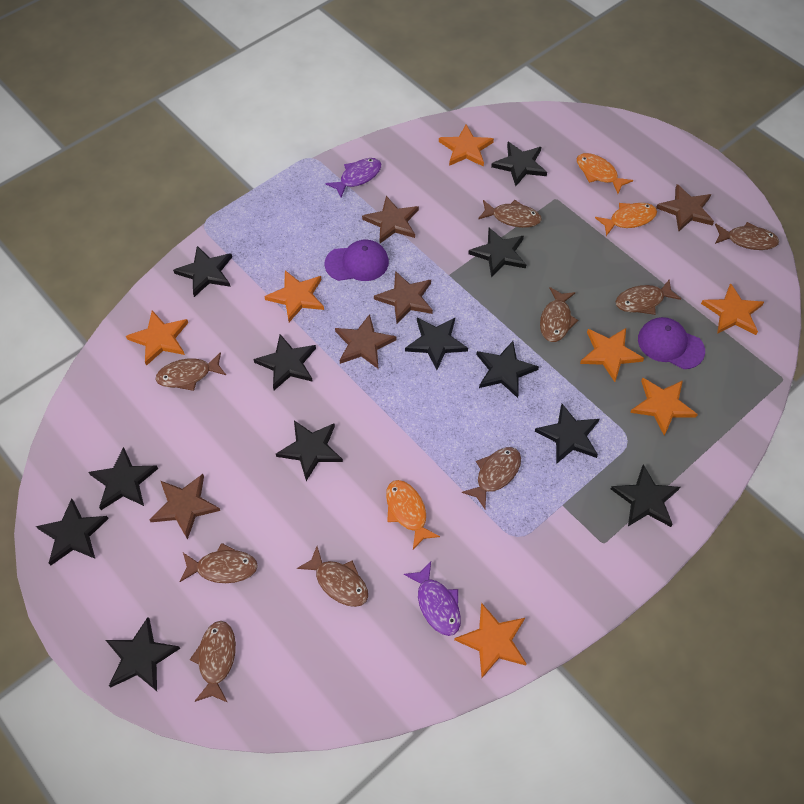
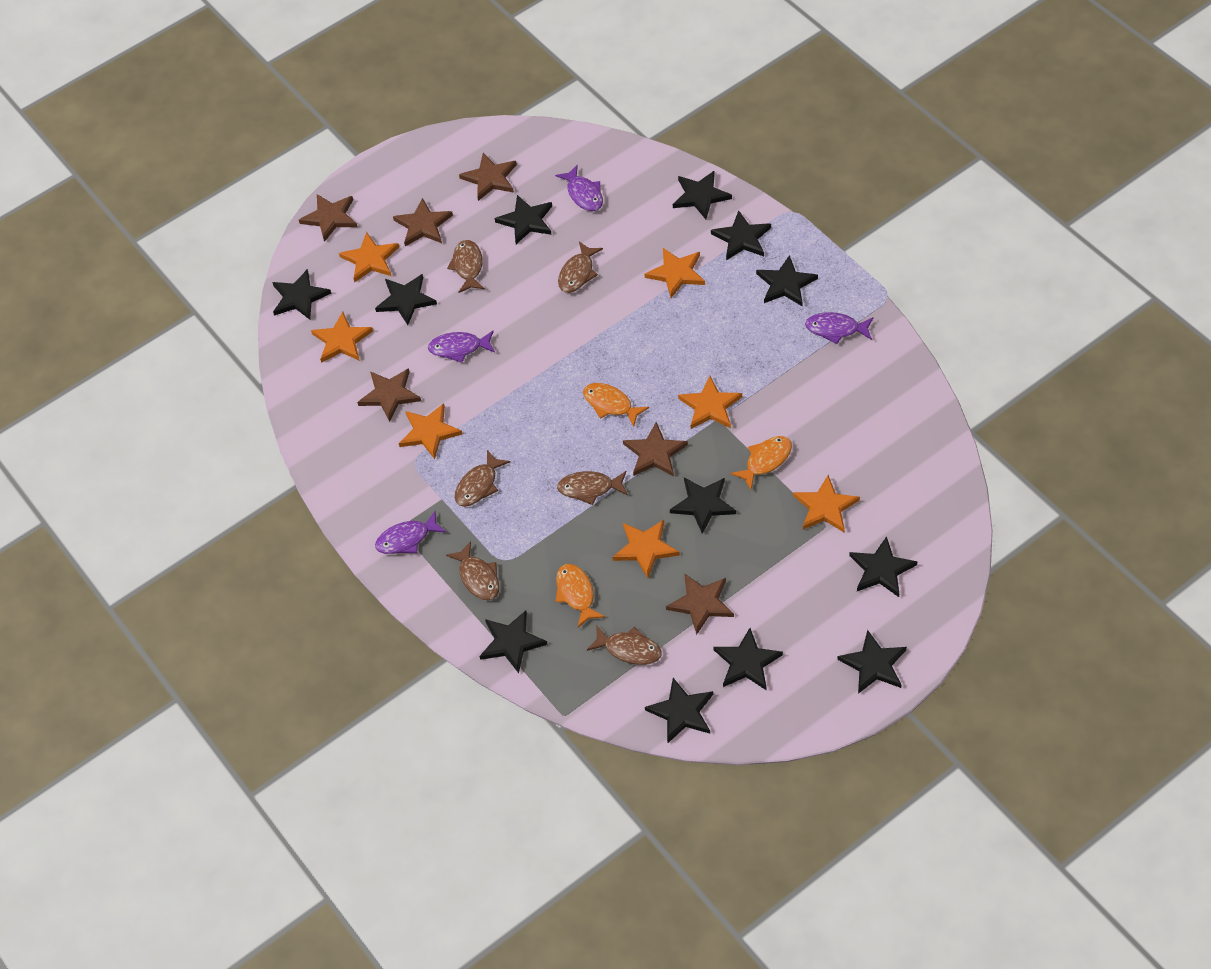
brown fish: 9 -> 6
brown star: 5 -> 6
purple cap: 2 -> 0
purple fish: 2 -> 4

